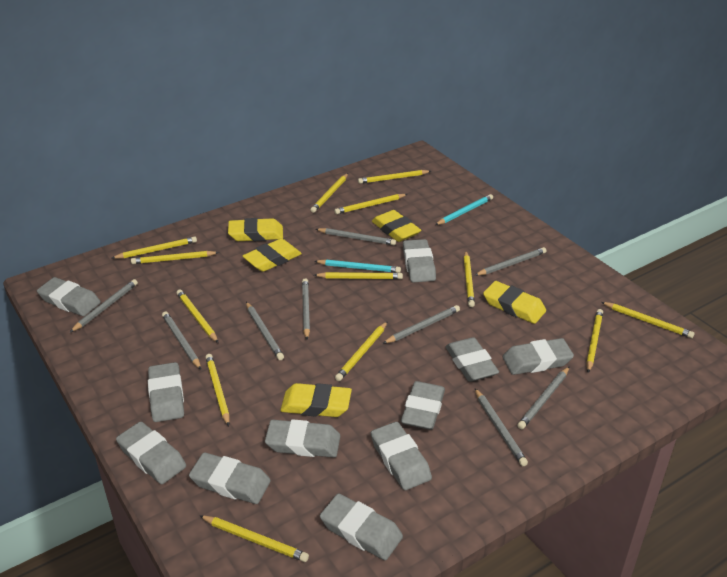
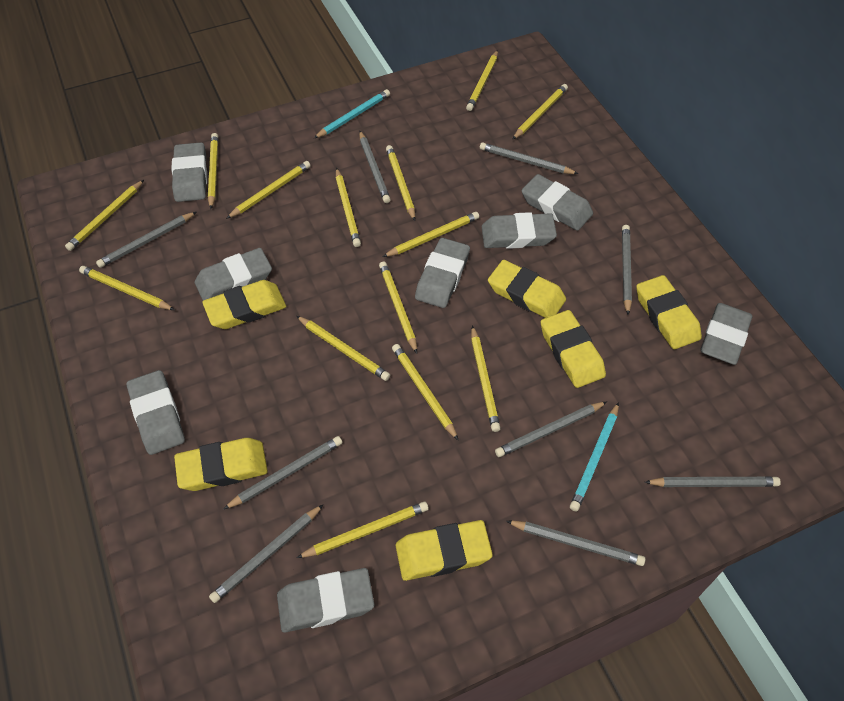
grey eraser: 11 -> 8
yellow eraser: 5 -> 6
yellow pencil: 13 -> 14

